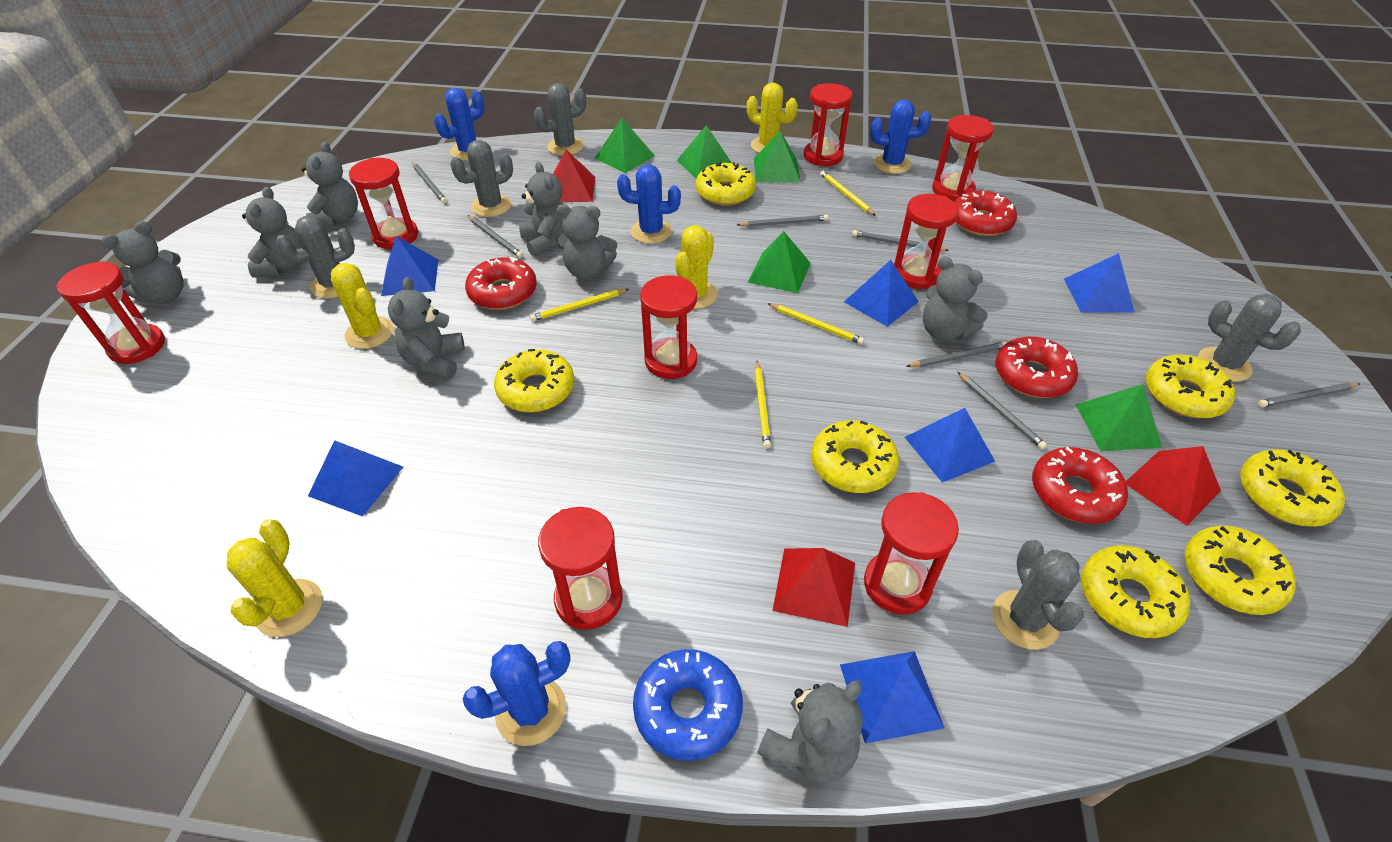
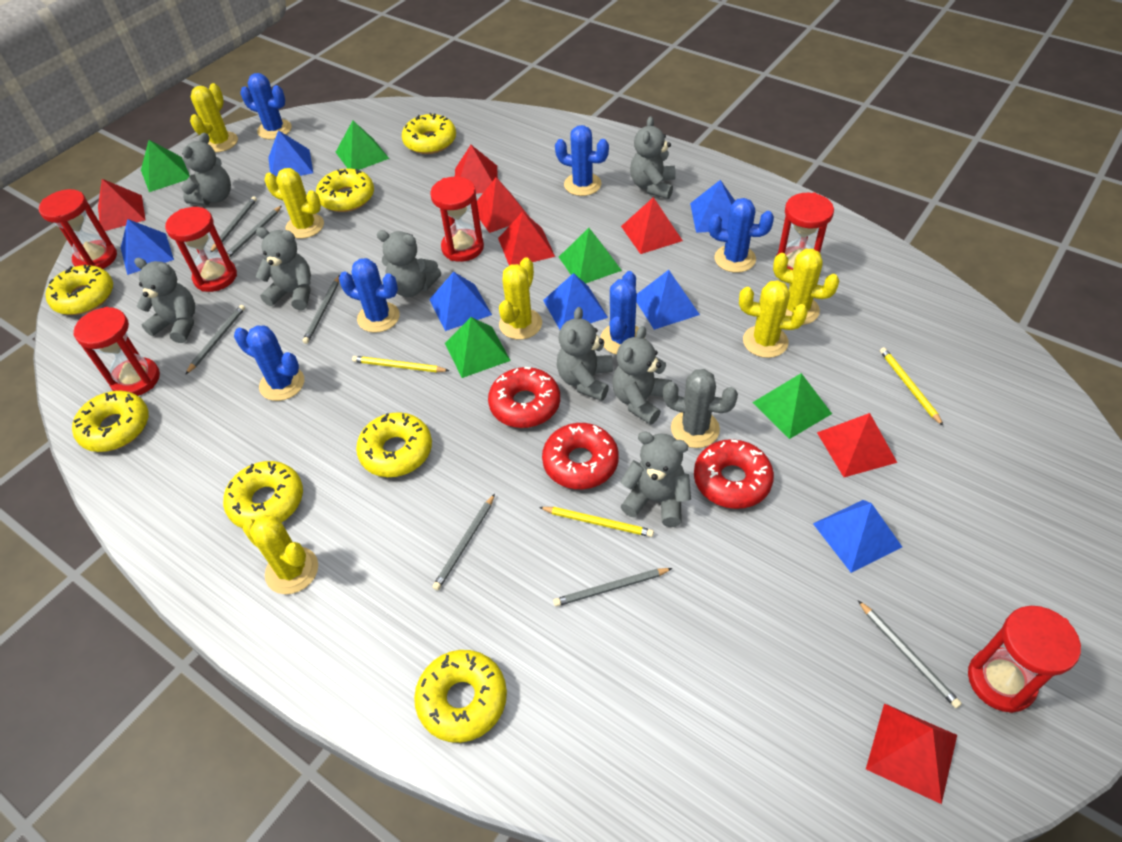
blue cactus: 4 -> 6
blue donut: 1 -> 0
blue pyramid: 6 -> 7
grey cactus: 5 -> 1
red donut: 4 -> 3
red hourglass: 8 -> 6
red pyramid: 3 -> 7
yellow cactus: 4 -> 6
yellow pencil: 4 -> 3

